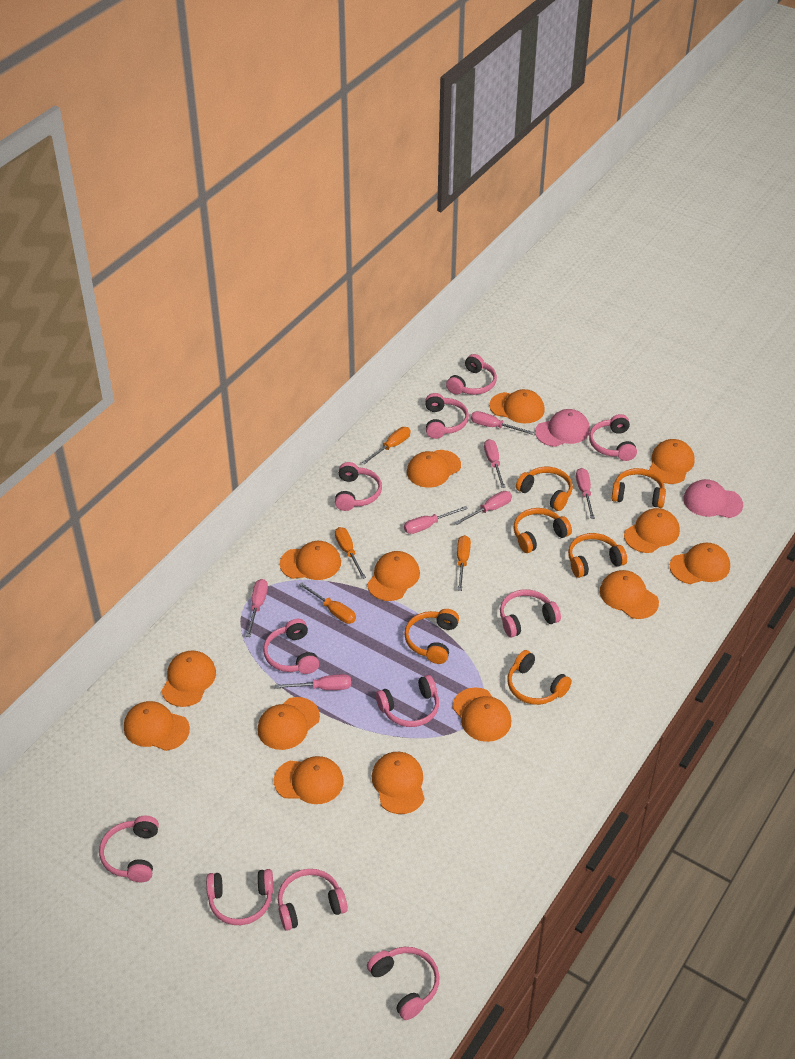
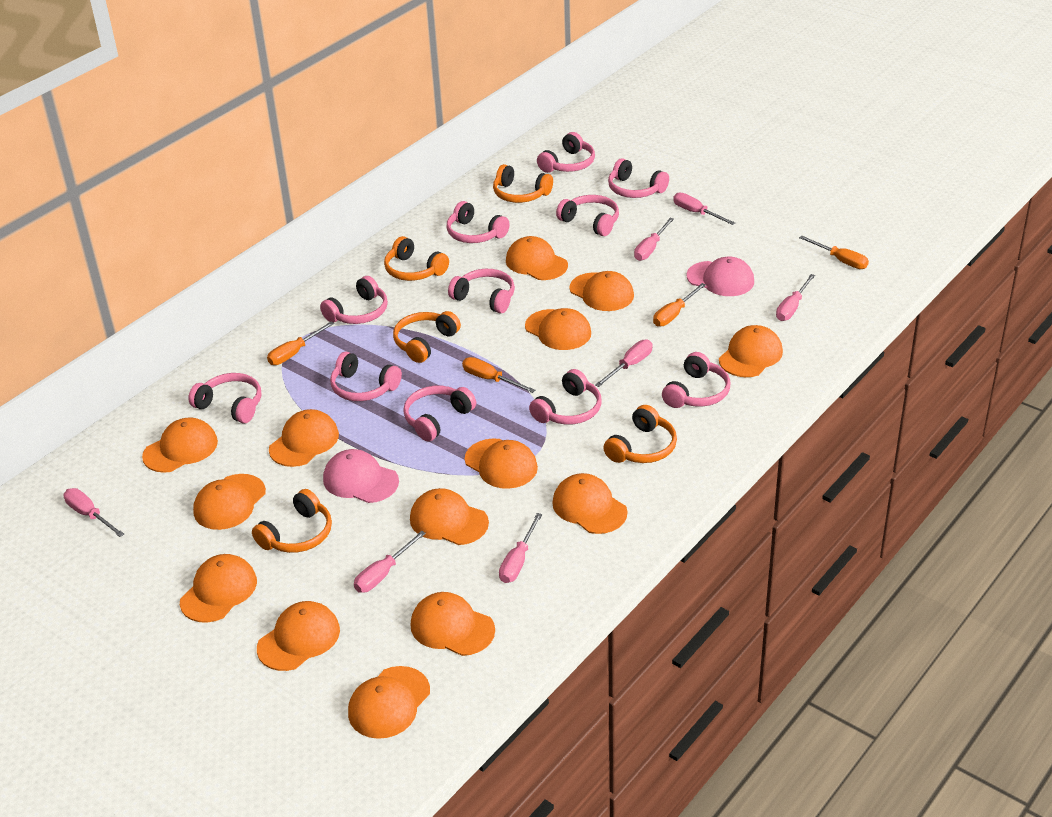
orange headphones: 6 -> 5

